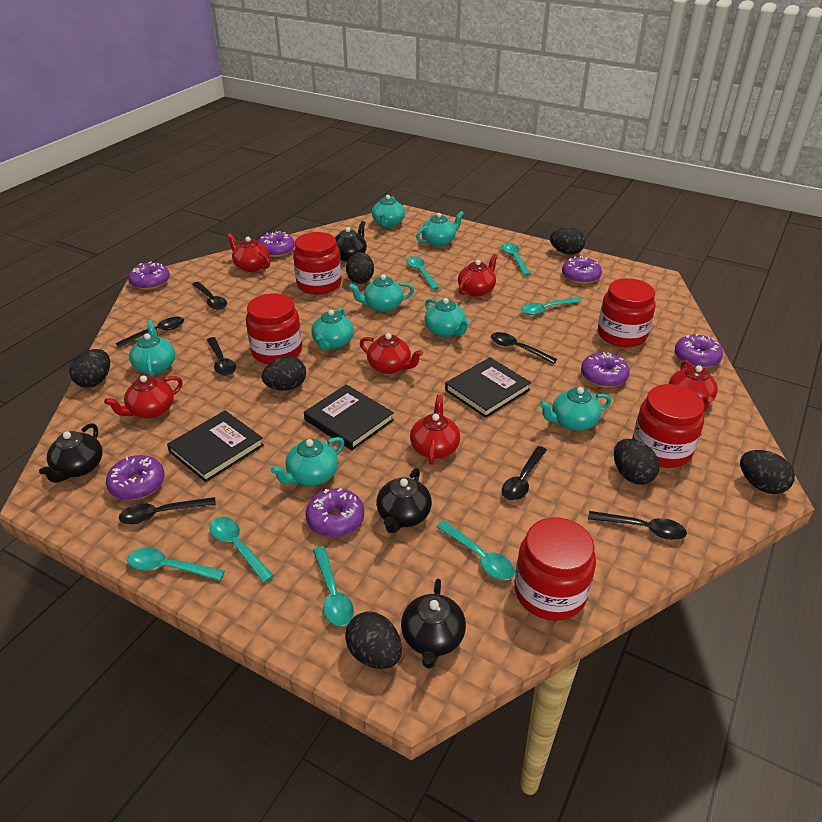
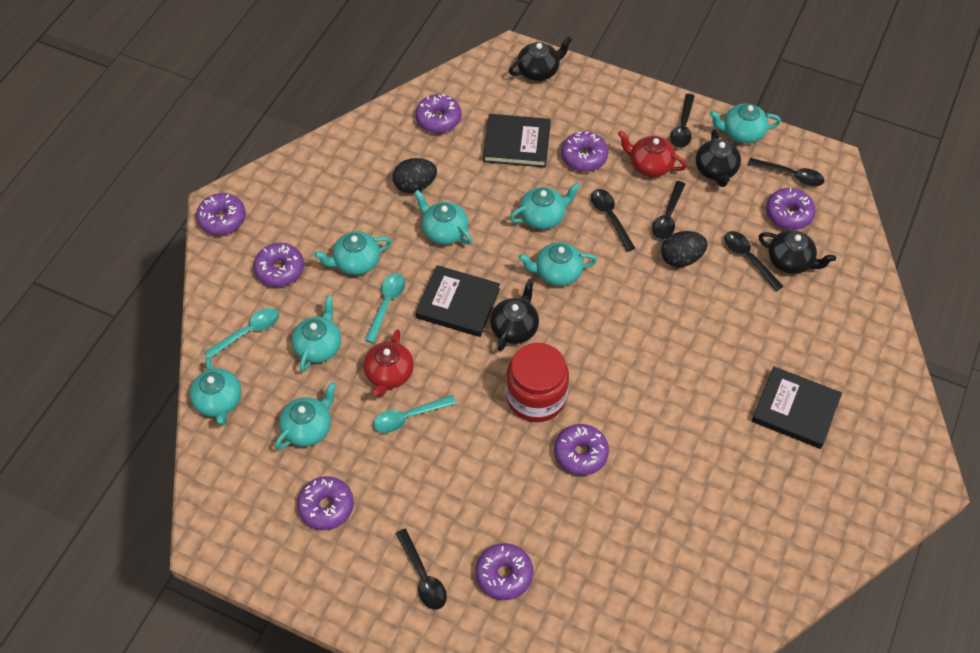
black egg: 7 -> 2
black spoon: 7 -> 6
purple donut: 7 -> 8
red jar: 5 -> 1
red teapot: 6 -> 2
turquoise spoon: 7 -> 3

